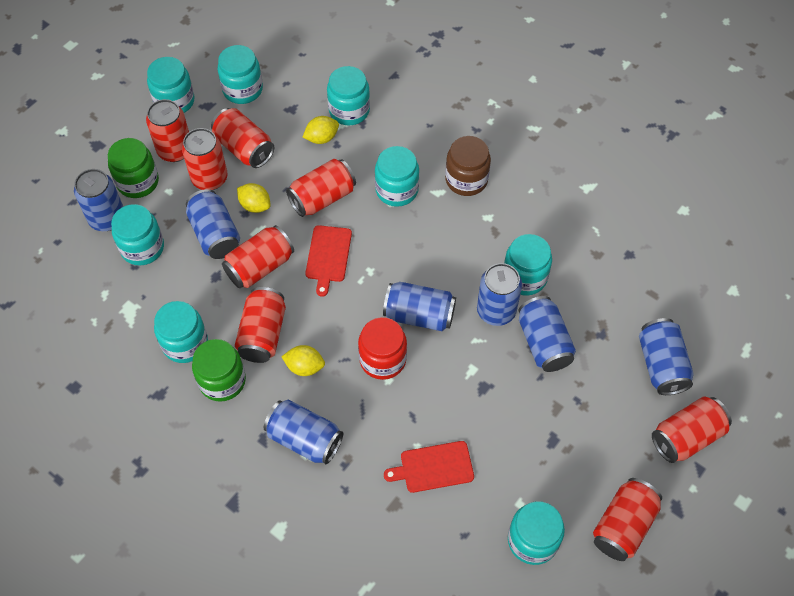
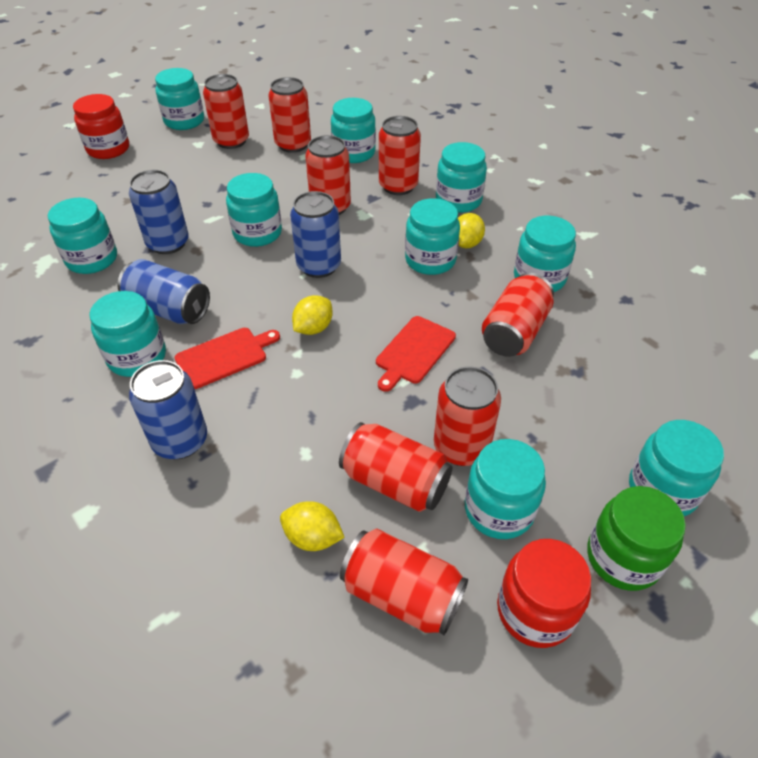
blue can: 7 -> 4
brown jar: 1 -> 0
green jar: 2 -> 1
red jar: 1 -> 2
turquoise jar: 8 -> 10

